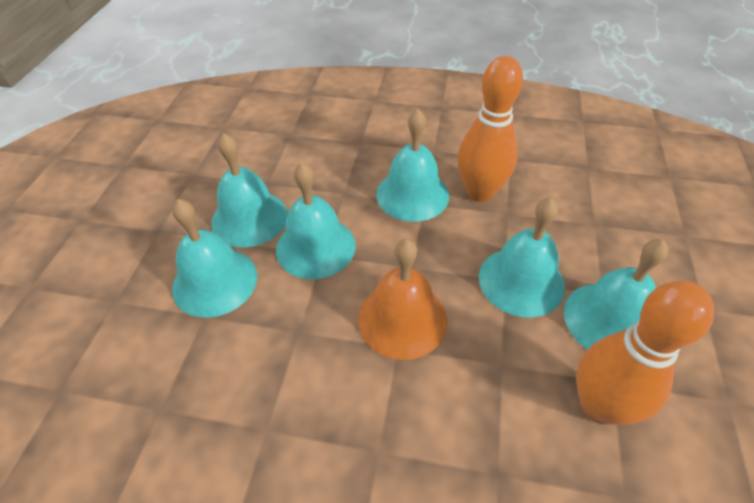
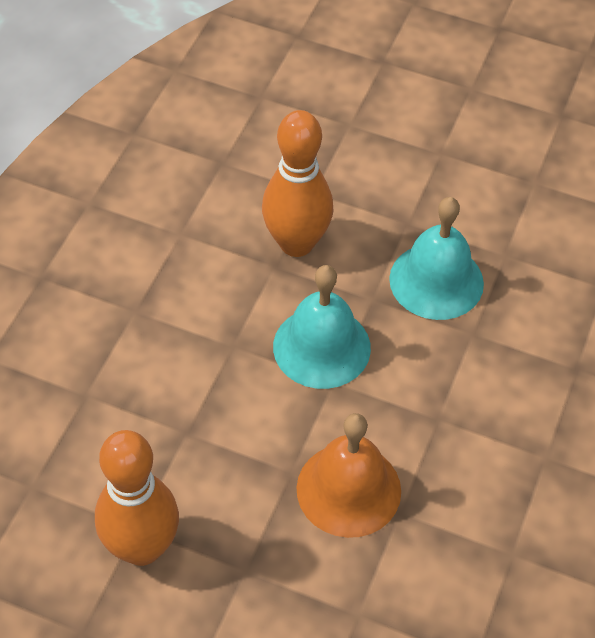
turquoise bell: 6 -> 2

